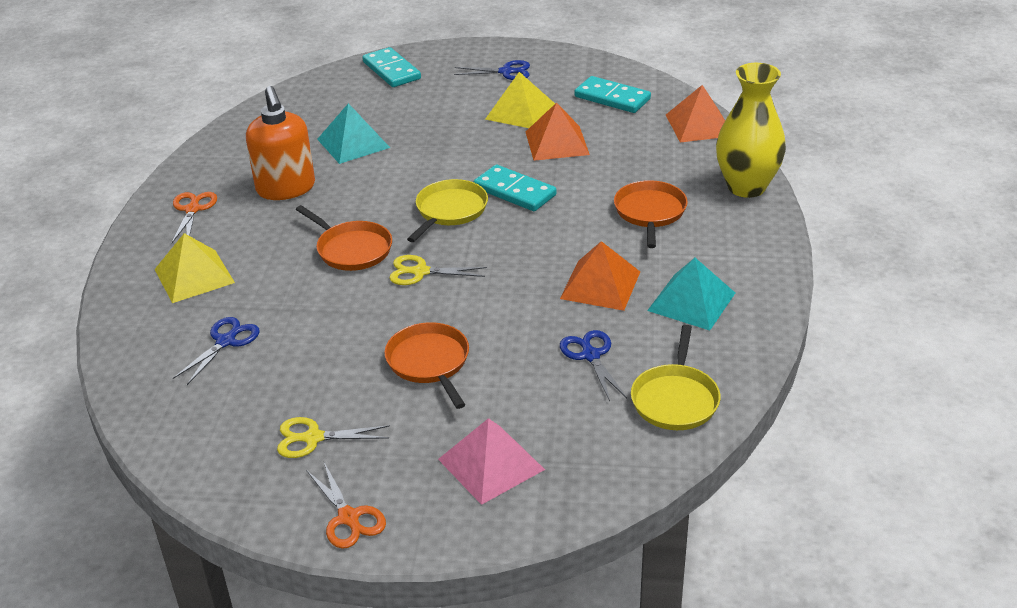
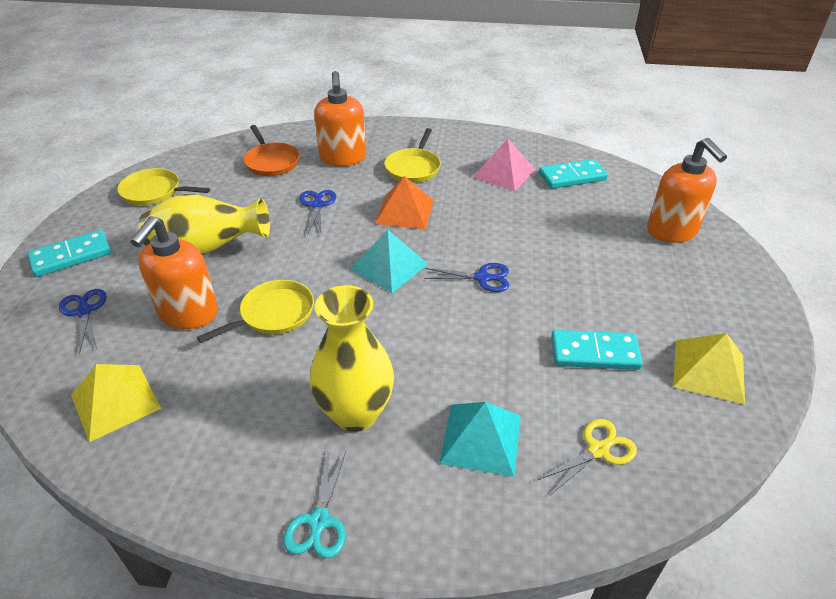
orange pan: 3 -> 1
orange pyramid: 3 -> 1
orange scissors: 2 -> 0
orange soap dispenser: 1 -> 3
turquoise scissors: 0 -> 1
yellow pan: 2 -> 3
yellow scissors: 2 -> 1
yellow vase: 1 -> 2

